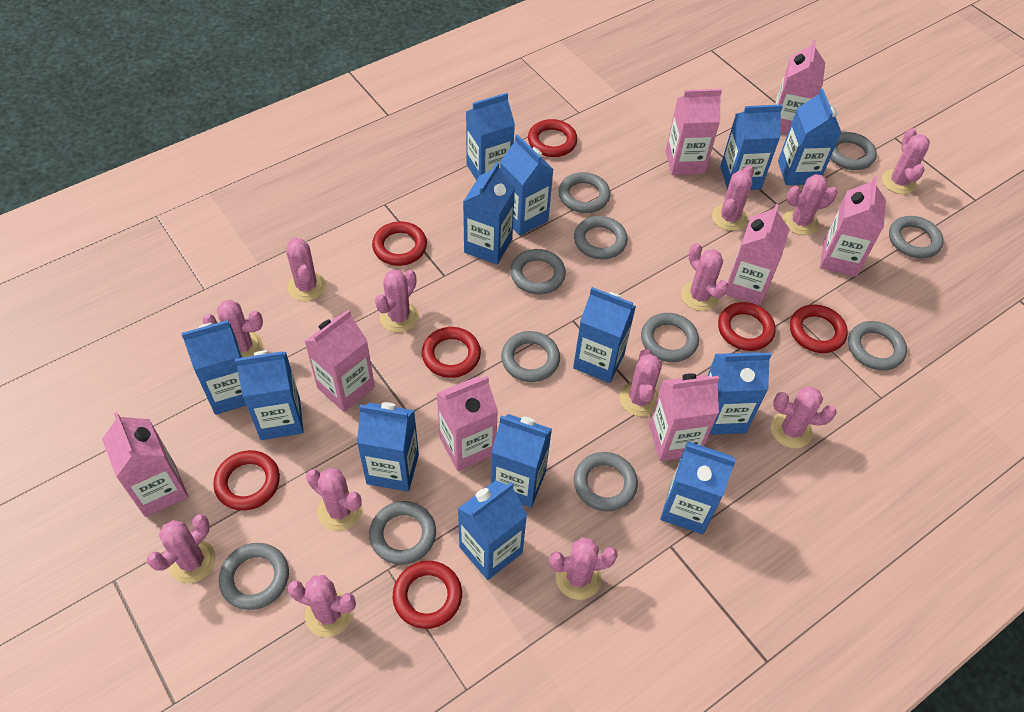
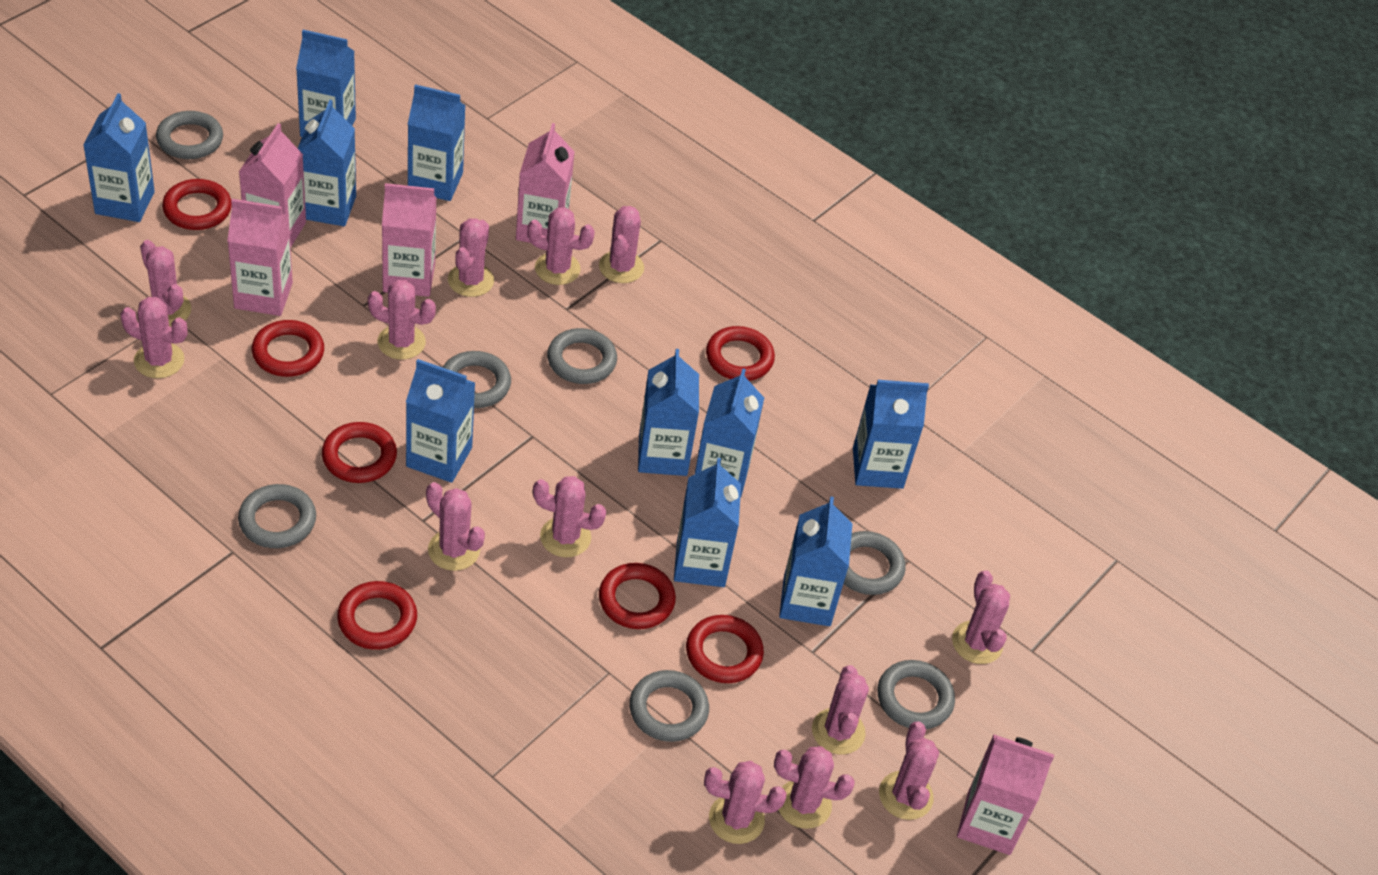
blue carton: 13 -> 10
grey ring: 11 -> 7
pink carton: 8 -> 5

